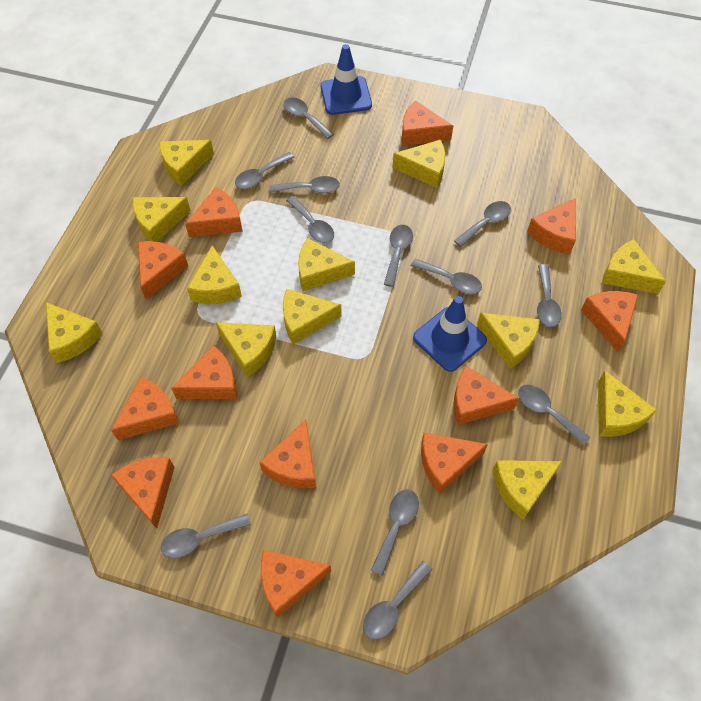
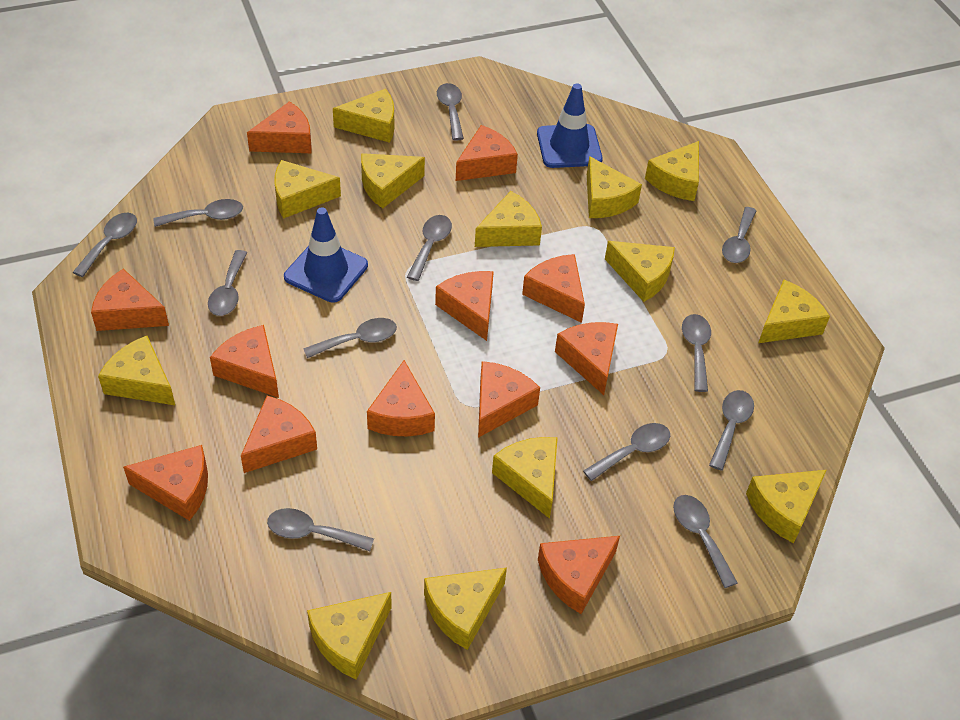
yellow cheese: 12 -> 13

